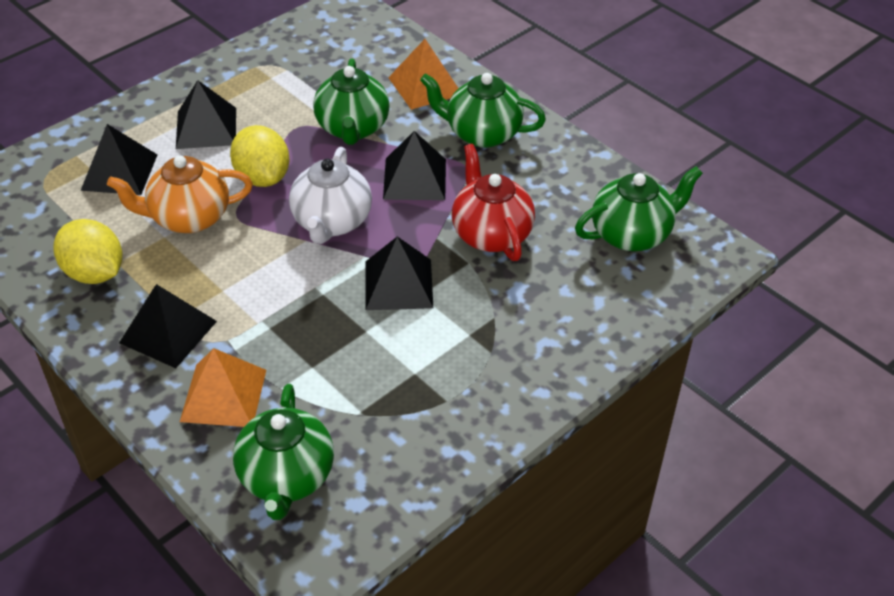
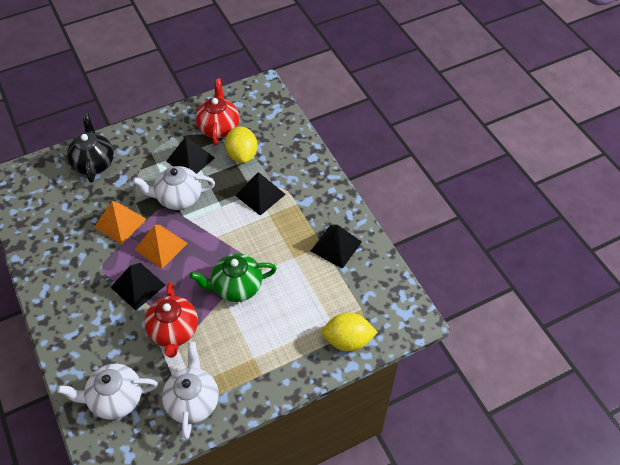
black pyramid: 5 -> 4
black teapot: 0 -> 1
green teapot: 4 -> 1
orange teapot: 1 -> 0
red teapot: 1 -> 2
white teapot: 1 -> 3

